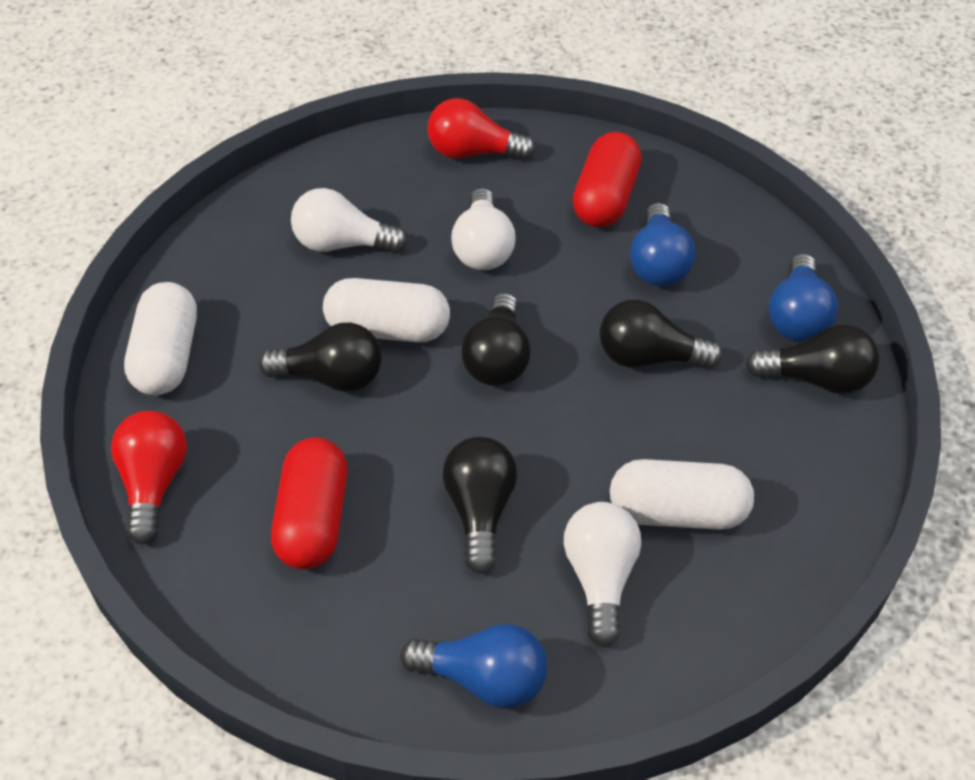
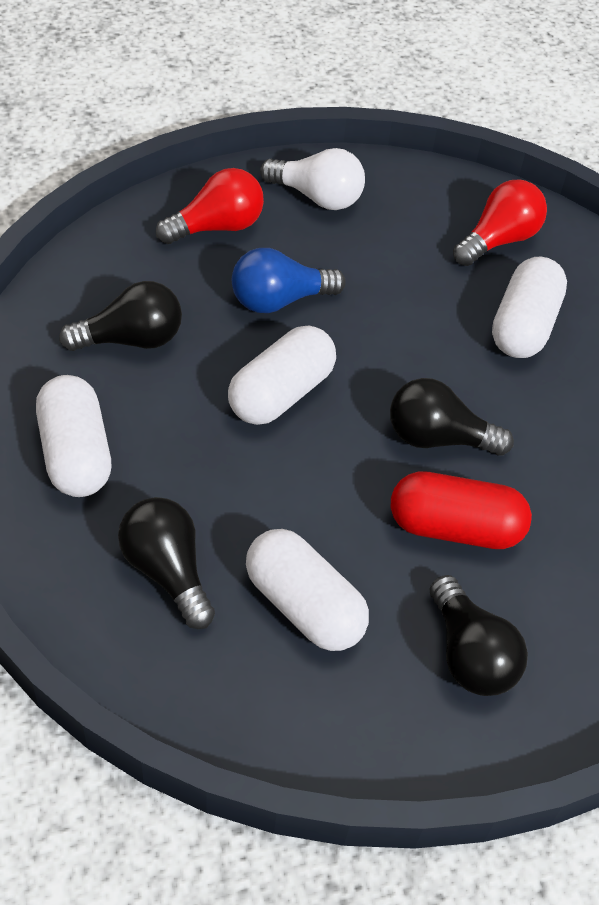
black light bulb: 5 -> 4
blue light bulb: 3 -> 1
red capsule: 2 -> 1
white capsule: 3 -> 4
white light bulb: 3 -> 1

